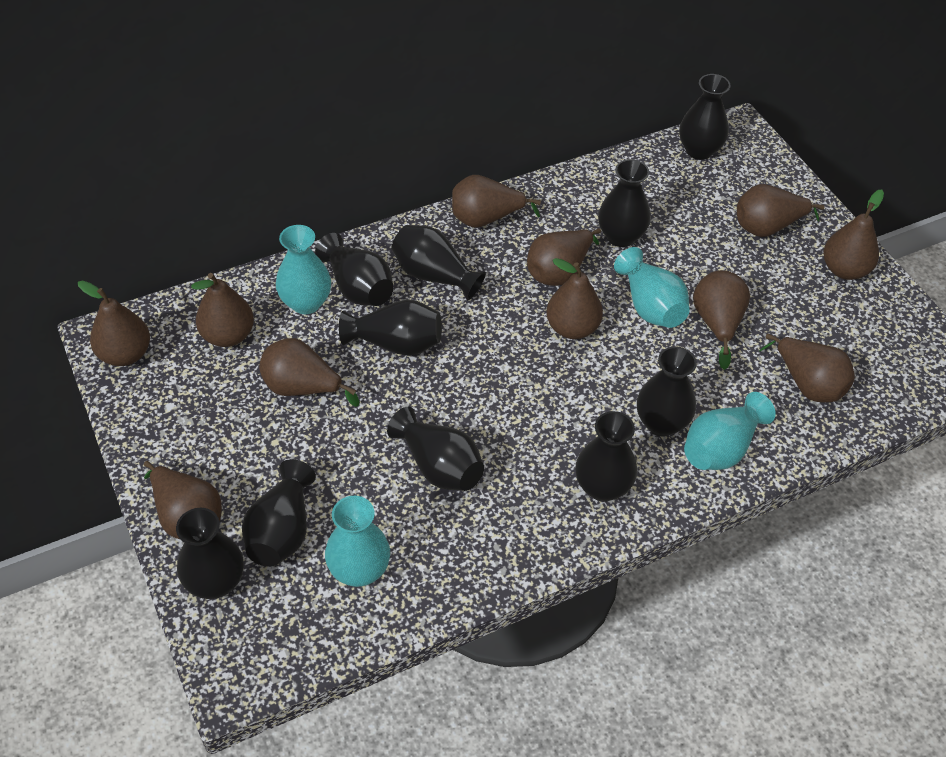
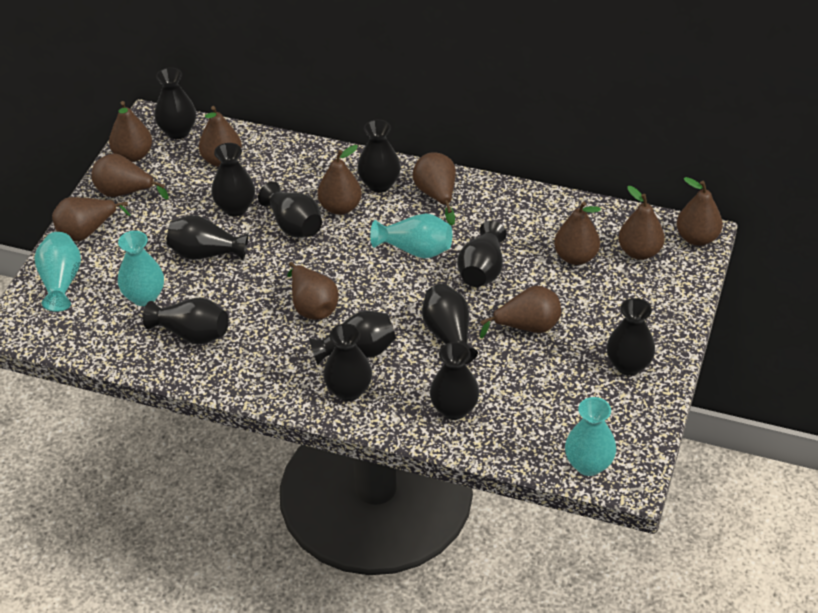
black vase: 10 -> 12

